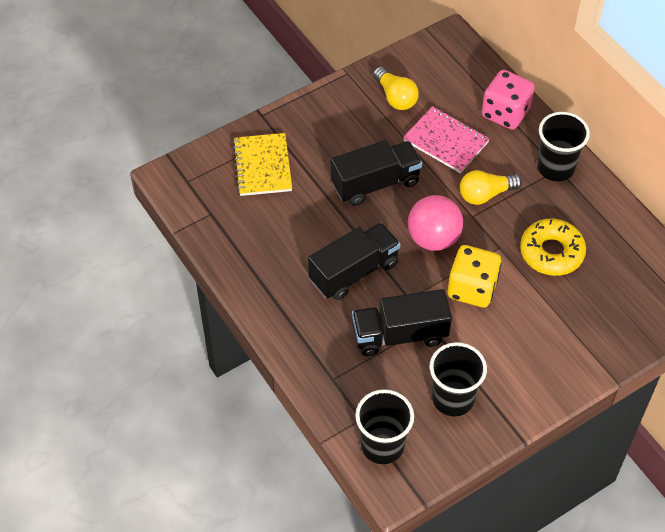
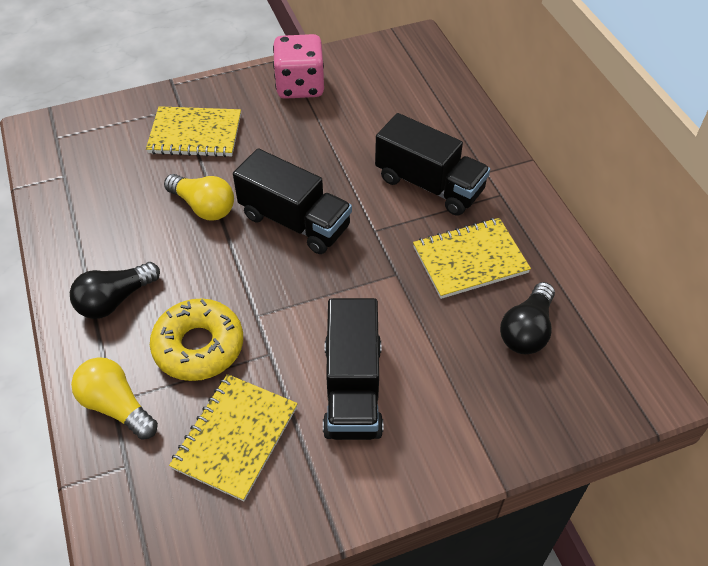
black cup: 3 -> 0
black light bulb: 0 -> 2
pink ball: 1 -> 0
pink notebook: 1 -> 0
yellow dice: 1 -> 0
yellow notebook: 1 -> 3

